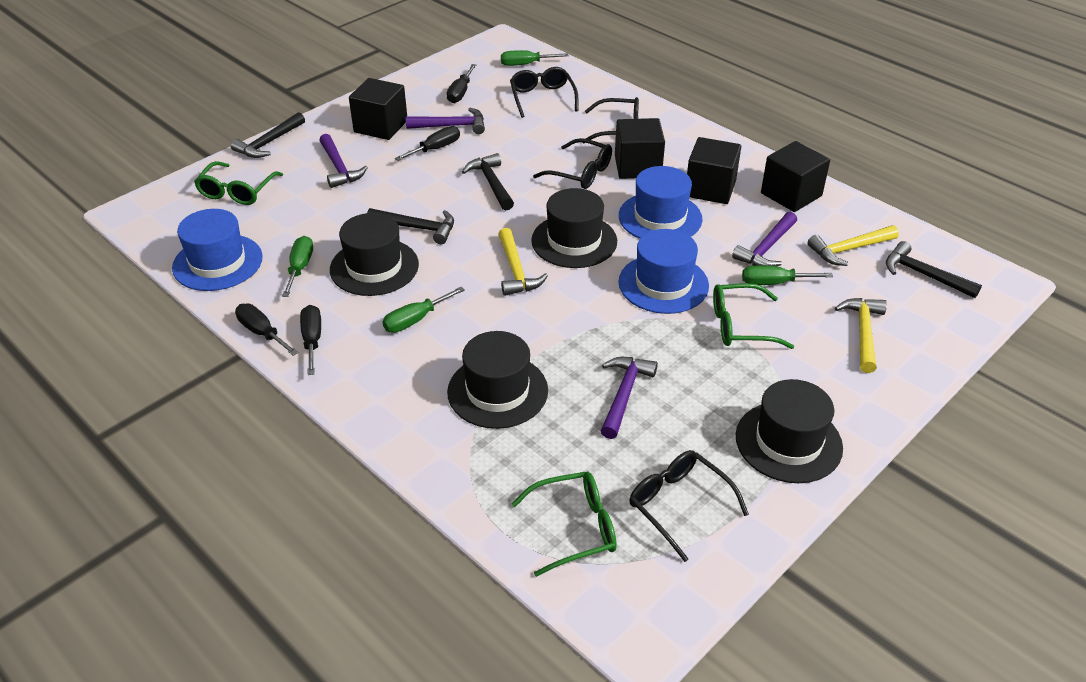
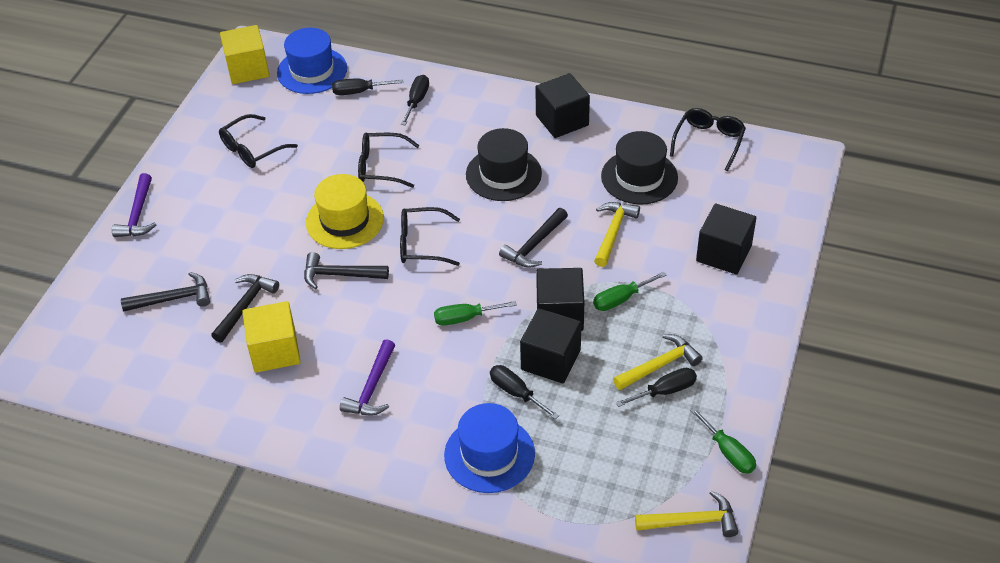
black hat: 4 -> 2
blue hat: 3 -> 2
green glasses: 3 -> 0
green screwdriver: 4 -> 3
purple hammer: 4 -> 2
yellow cube: 0 -> 2
yellow hat: 0 -> 1

